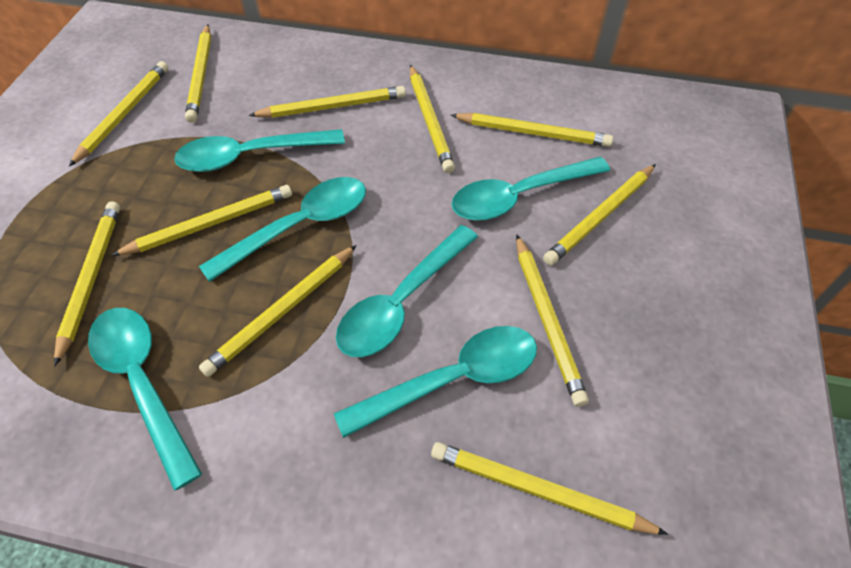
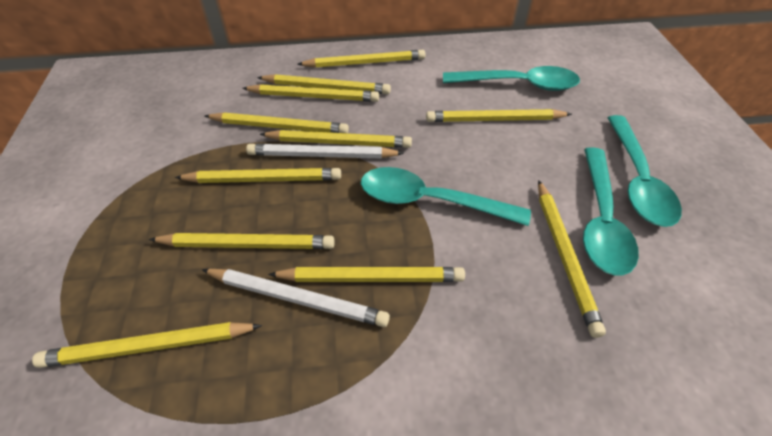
turquoise spoon: 6 -> 4
white pencil: 0 -> 2

